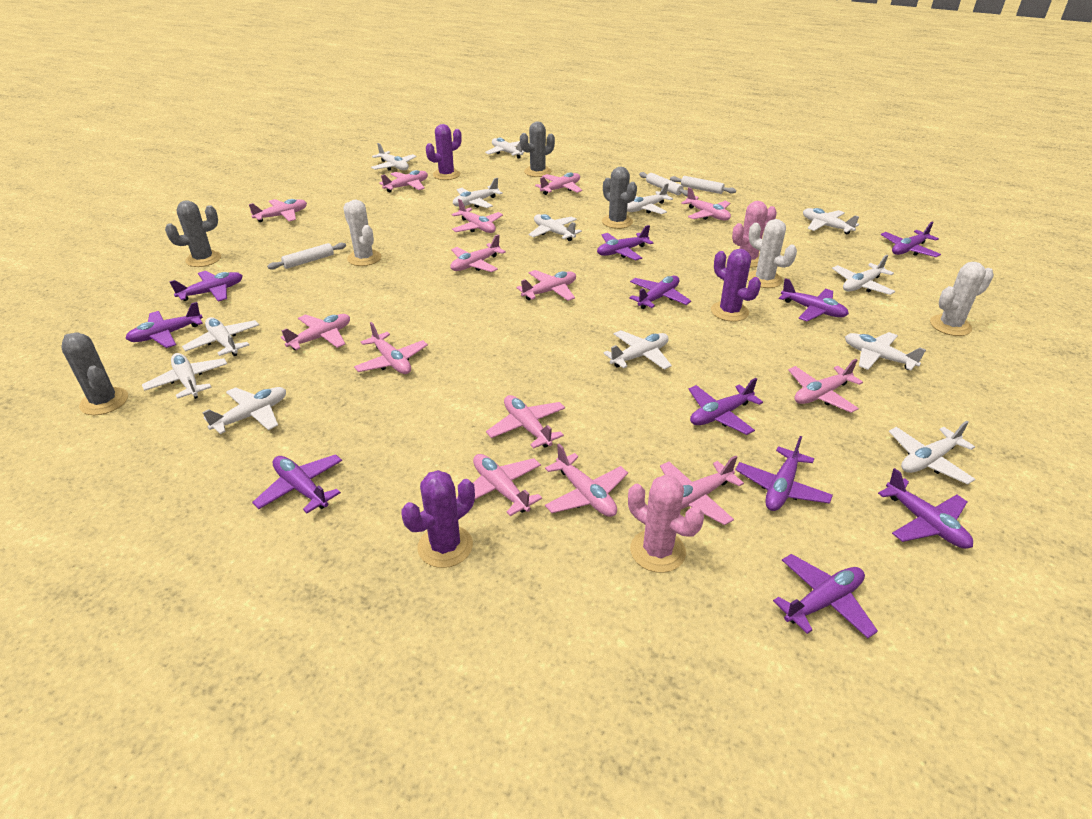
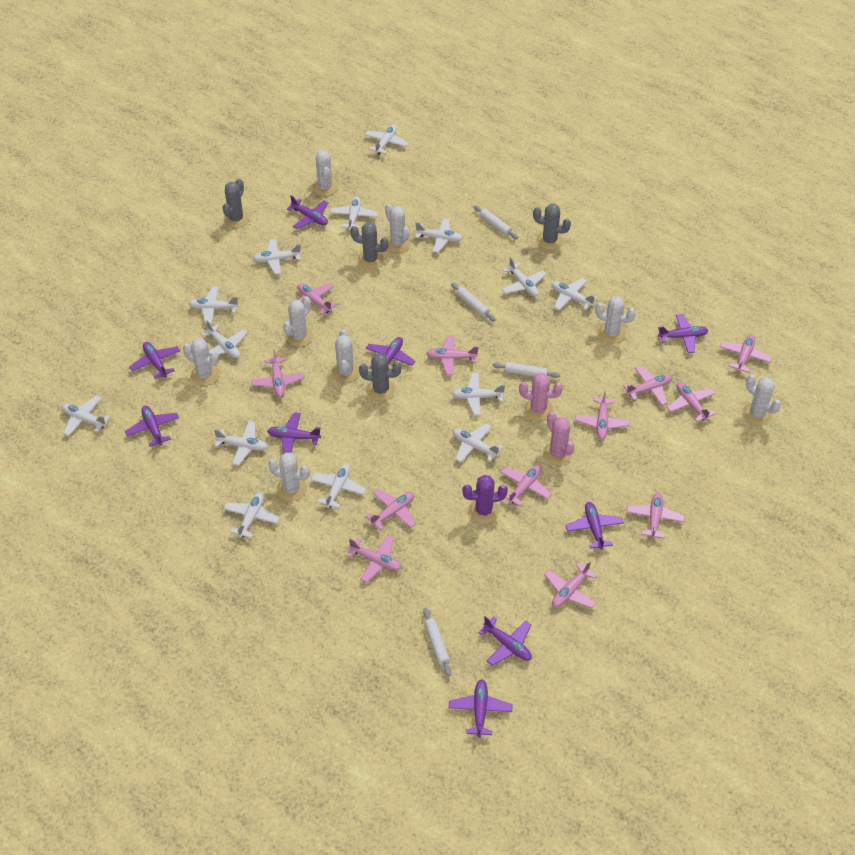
pink plane: 14 -> 12
purple cactus: 3 -> 1
purple plane: 11 -> 9
white cactus: 3 -> 8
white plane: 13 -> 14
white rolling pin: 3 -> 4

